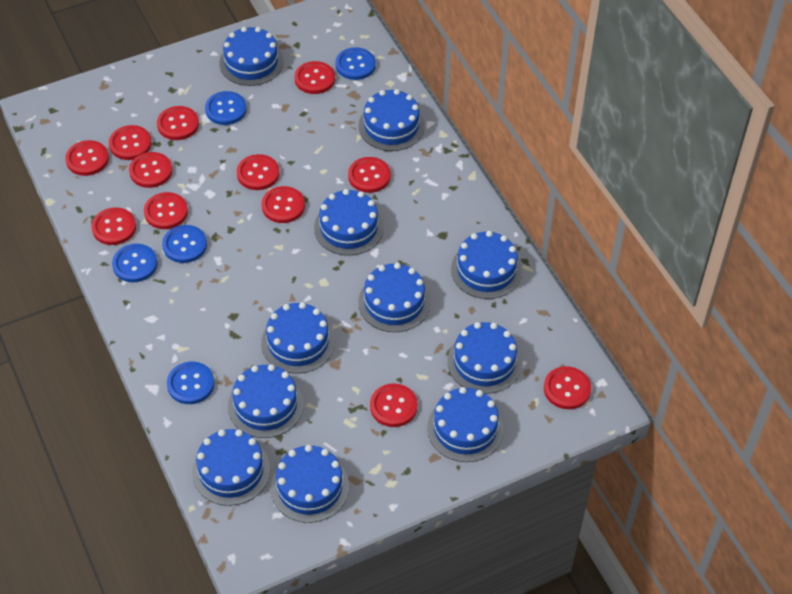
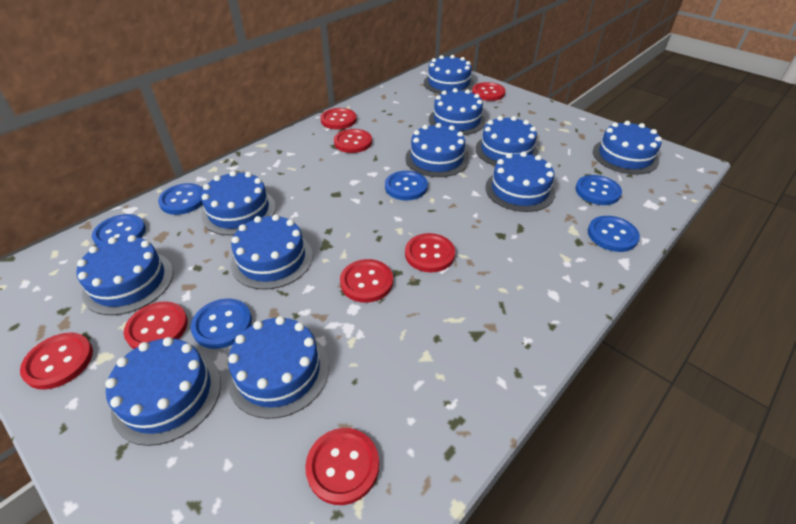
blue button: 5 -> 6
red button: 12 -> 8

